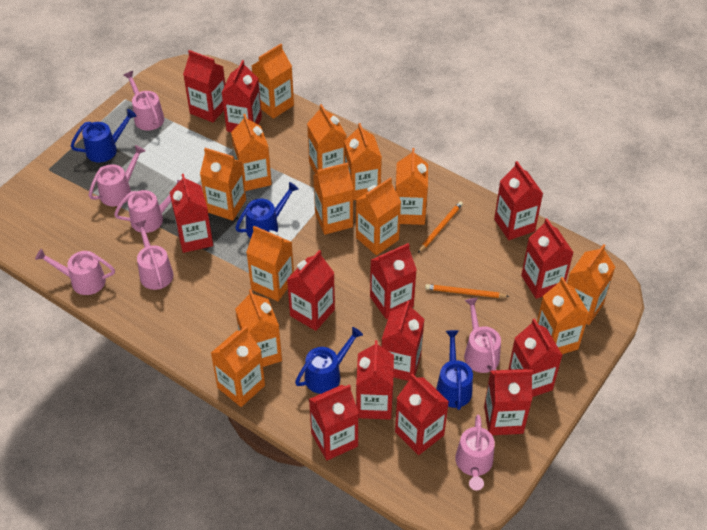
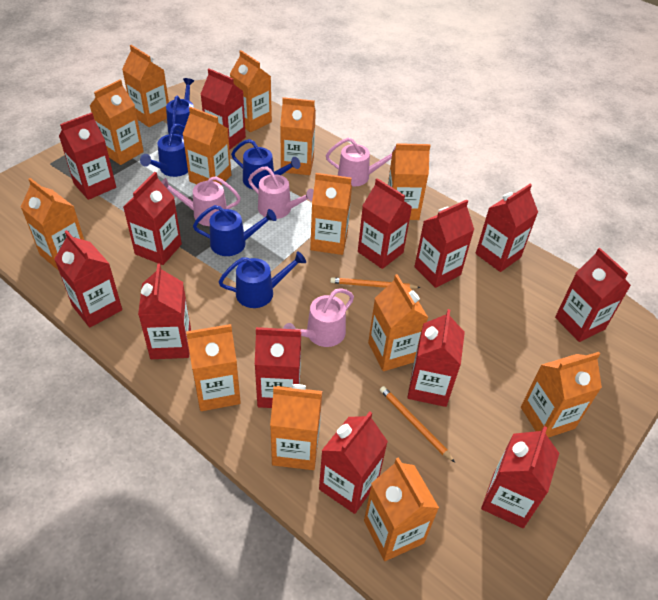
blue watering can: 4 -> 5
pink watering can: 7 -> 4

